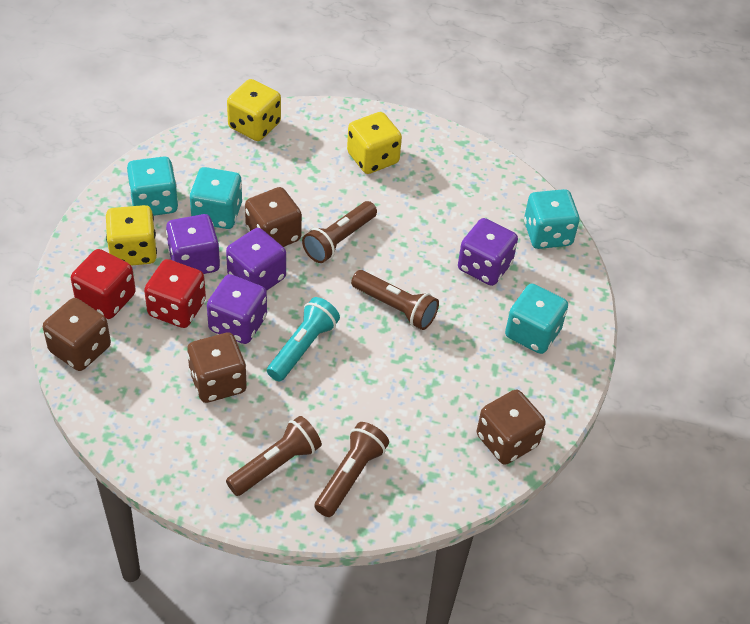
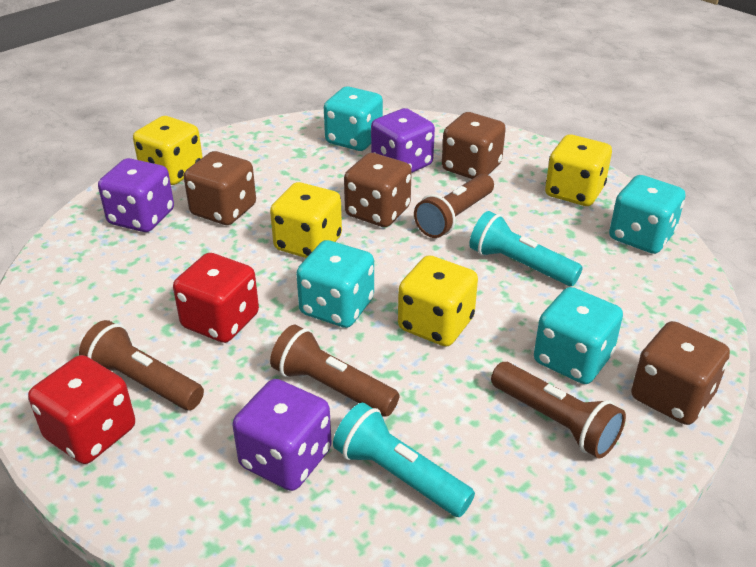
purple dice: 4 -> 3
turquoise flashlight: 1 -> 2
yellow dice: 3 -> 4

